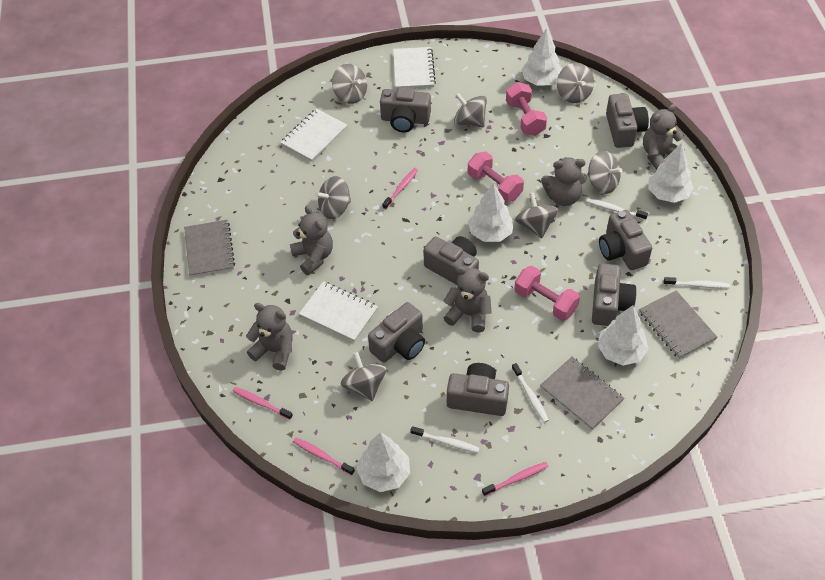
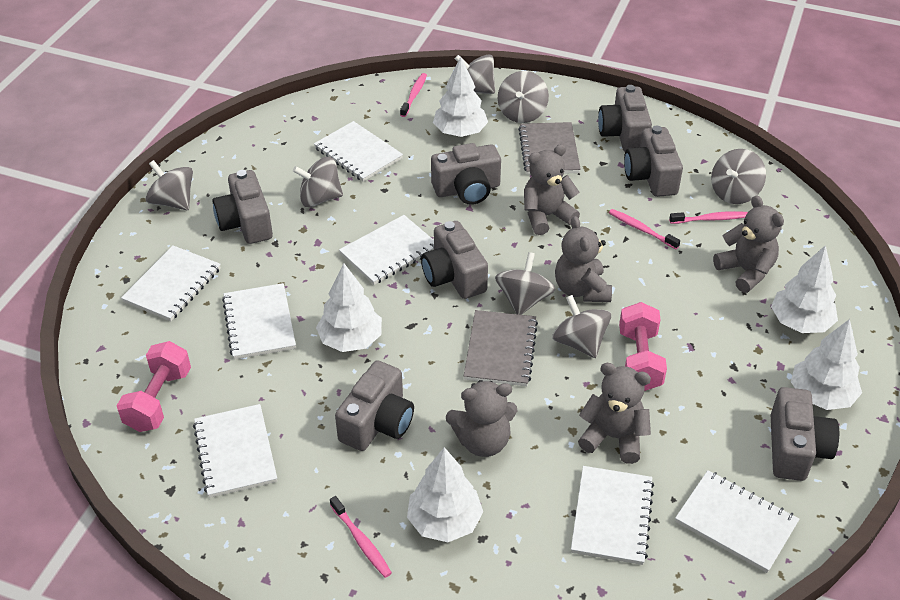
grey notebook: 3 -> 2
pink dumbbell: 3 -> 2
white notebook: 3 -> 7
white toothbrush: 4 -> 0

